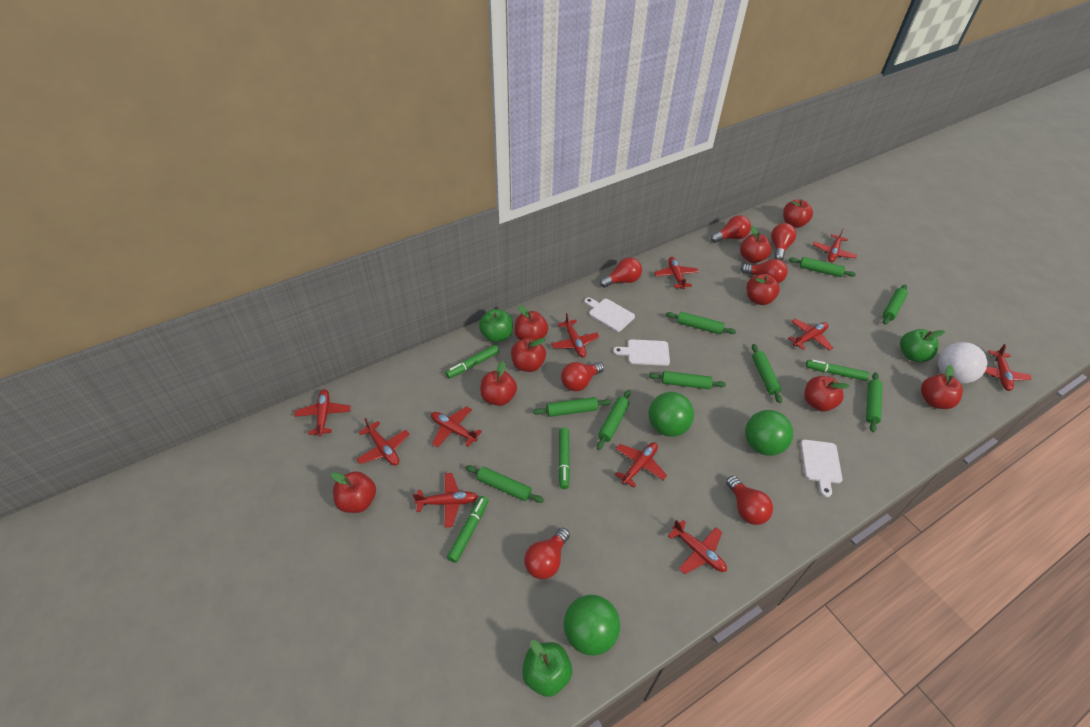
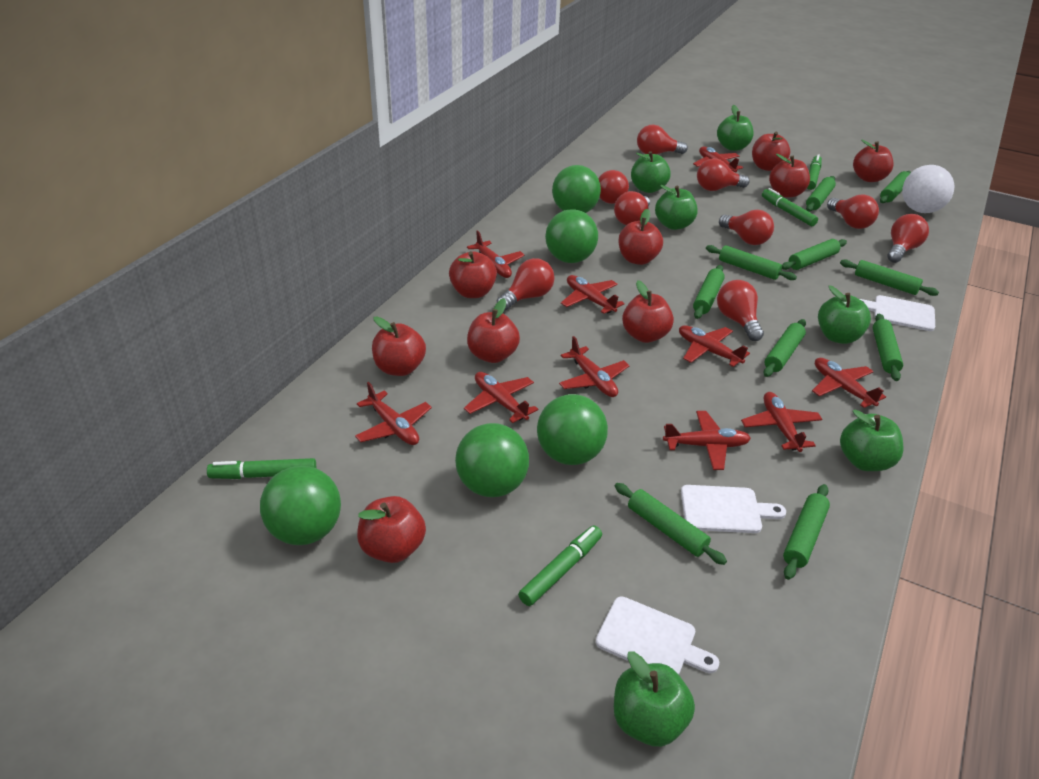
green apple: 3 -> 6
green ball: 3 -> 5
green rolling pin: 9 -> 10
red light bulb: 7 -> 9
red plane: 11 -> 10

